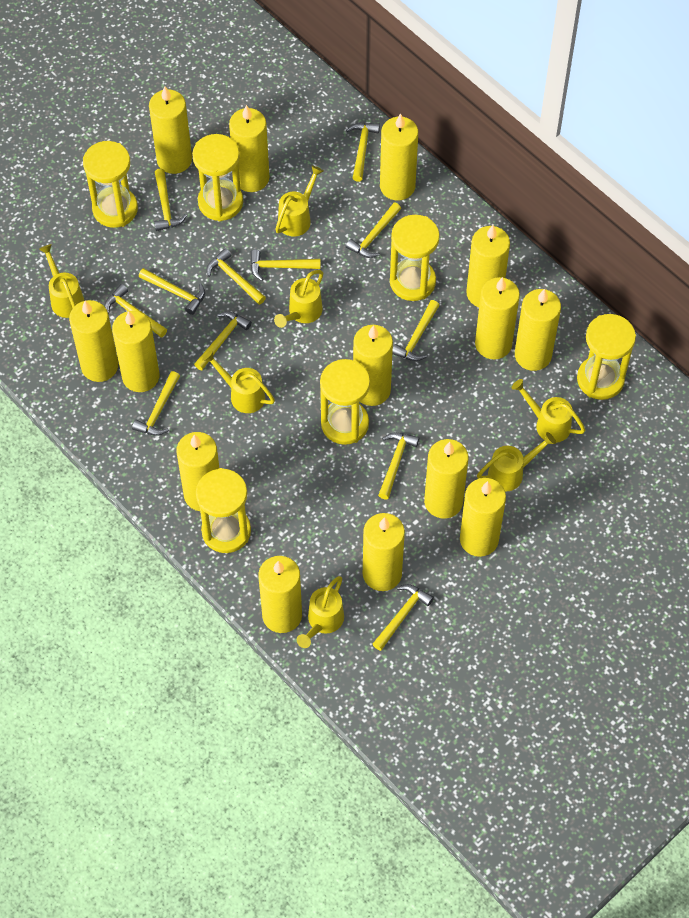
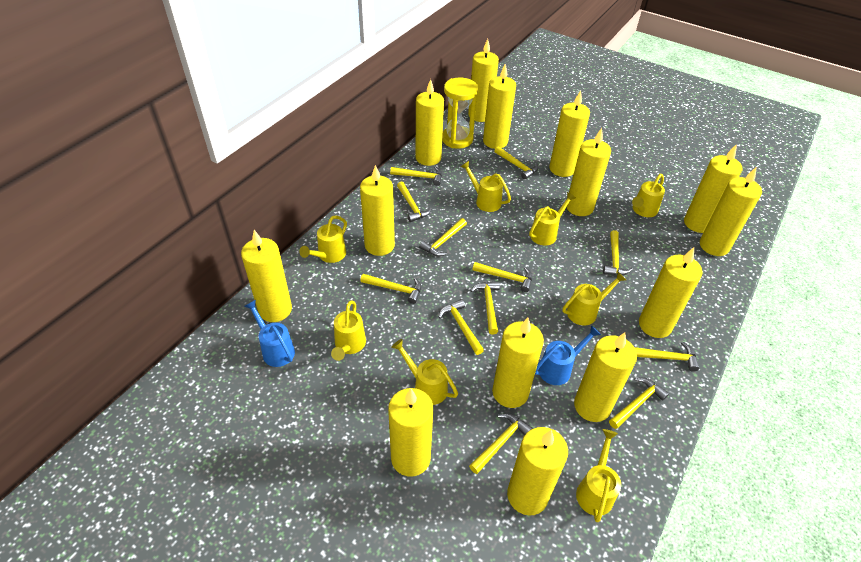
blue watering can: 0 -> 2
yellow hourglass: 6 -> 1
yellow watering can: 7 -> 8

